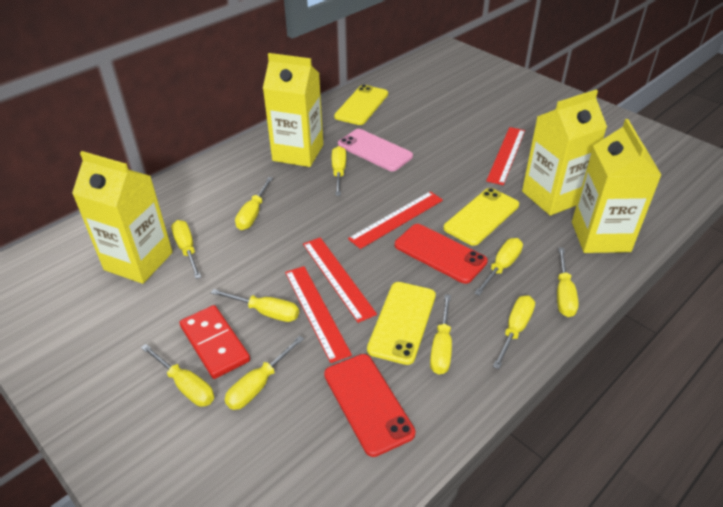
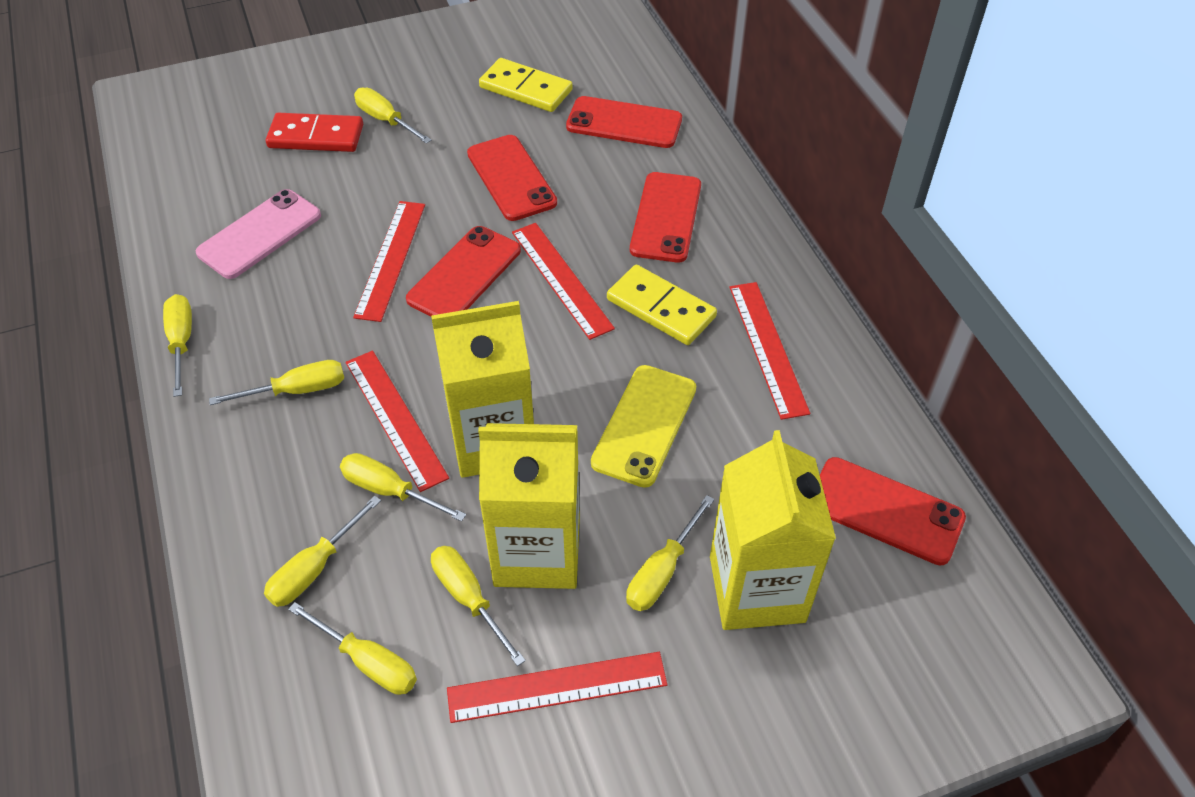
red phone: 2 -> 5
red ruler: 4 -> 5
yellow carton: 4 -> 3
yellow domino: 0 -> 2
yellow phone: 3 -> 1
yellow screwdriver: 10 -> 8

